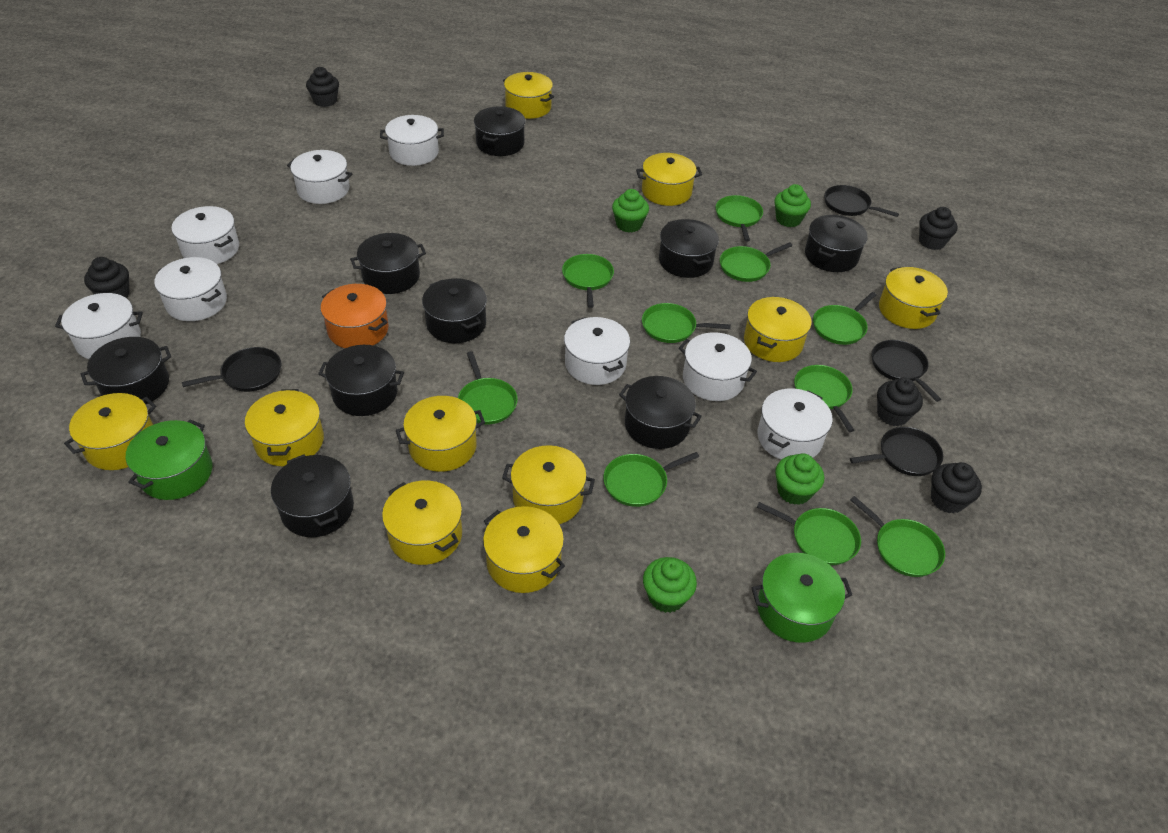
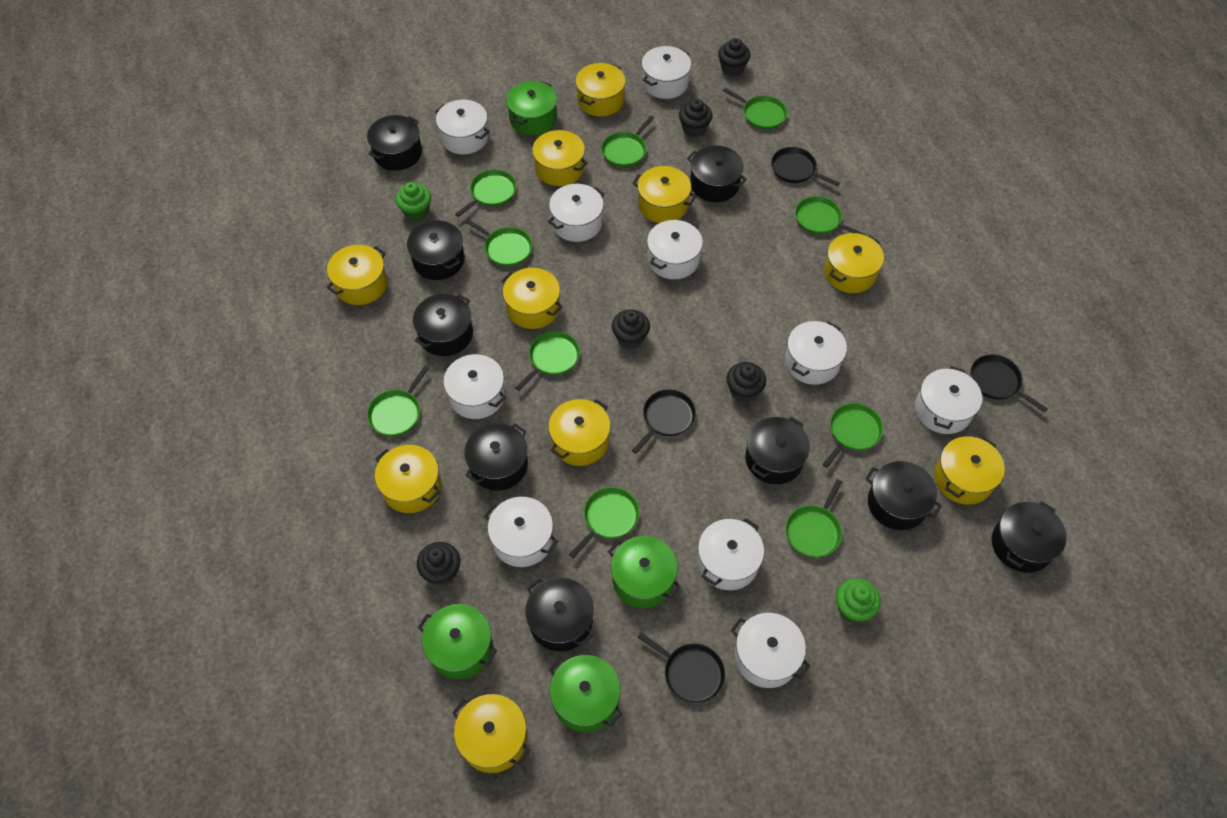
green cupcake: 4 -> 2
green pot: 2 -> 4
orange pot: 1 -> 0
white pot: 8 -> 10

